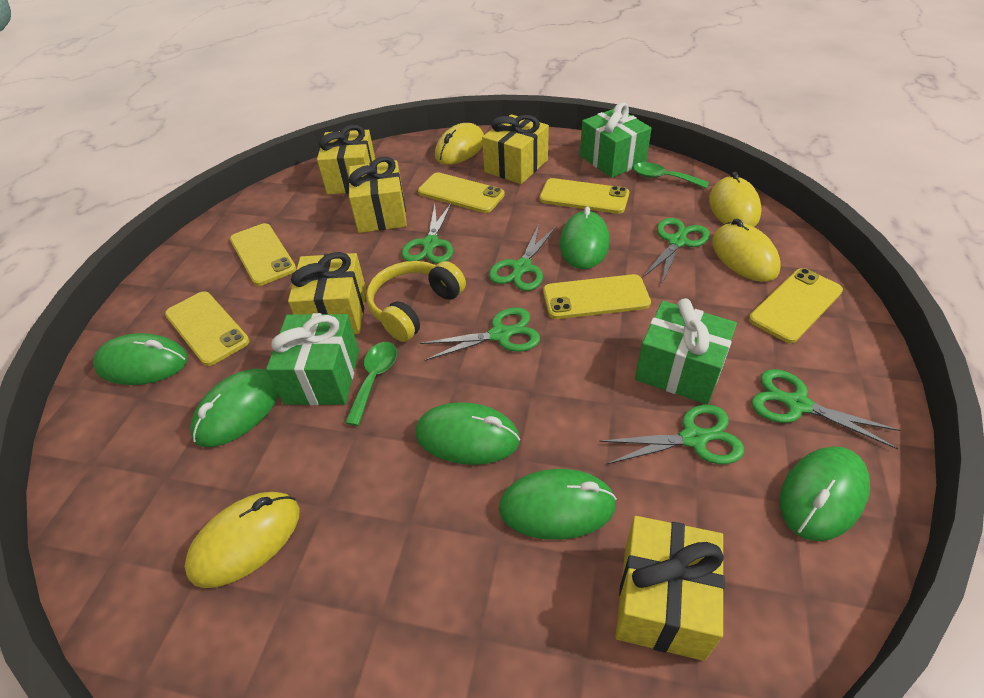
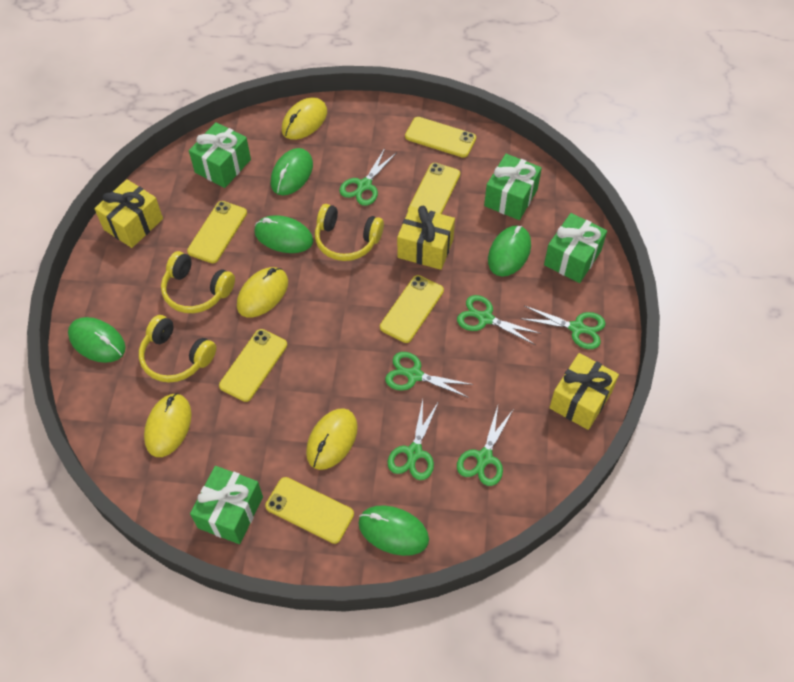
green gift: 3 -> 4
green mouse: 6 -> 5
green spoon: 2 -> 0
yellow gift: 5 -> 3
yellow headphones: 1 -> 3

